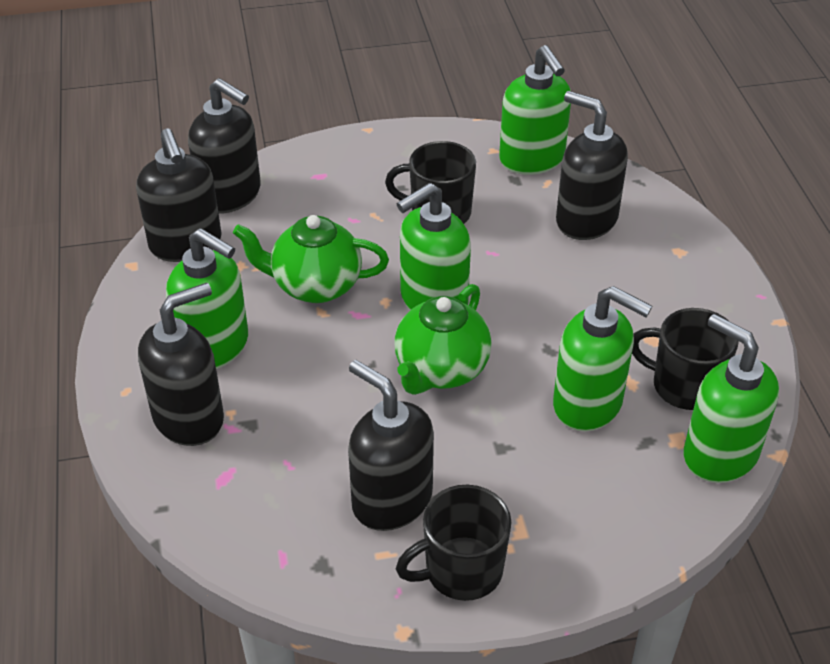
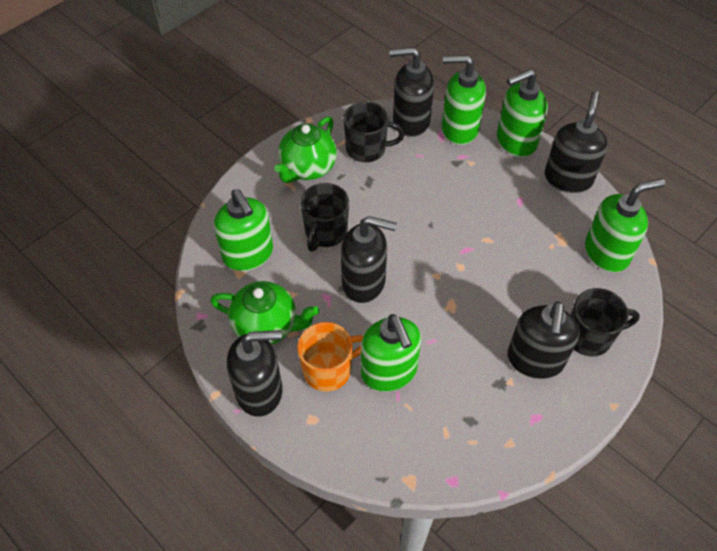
orange mug: 0 -> 1

